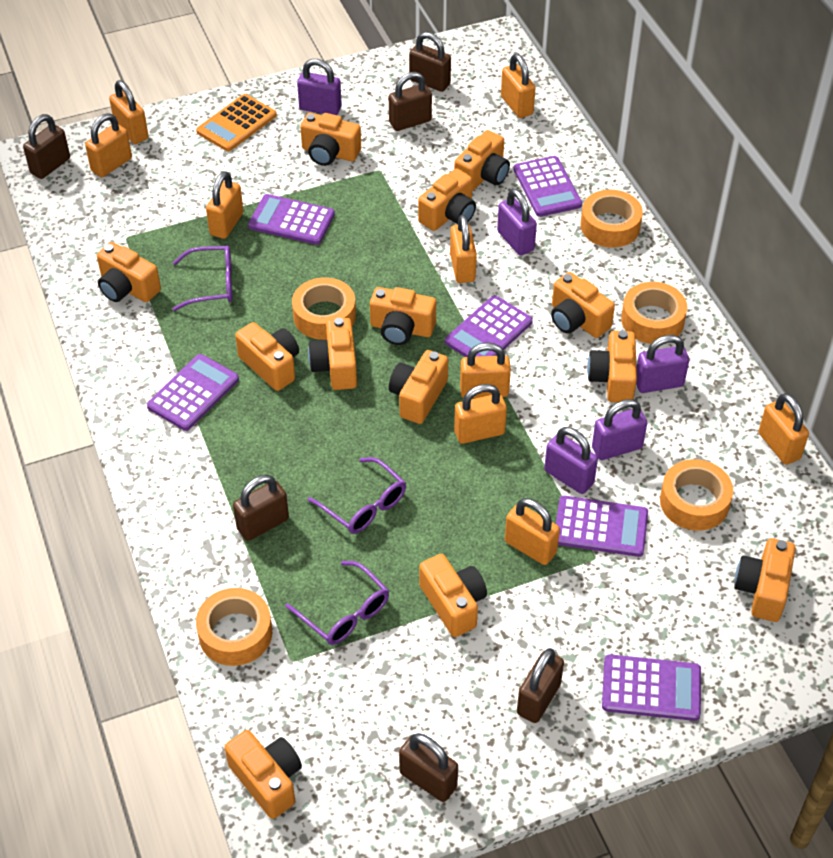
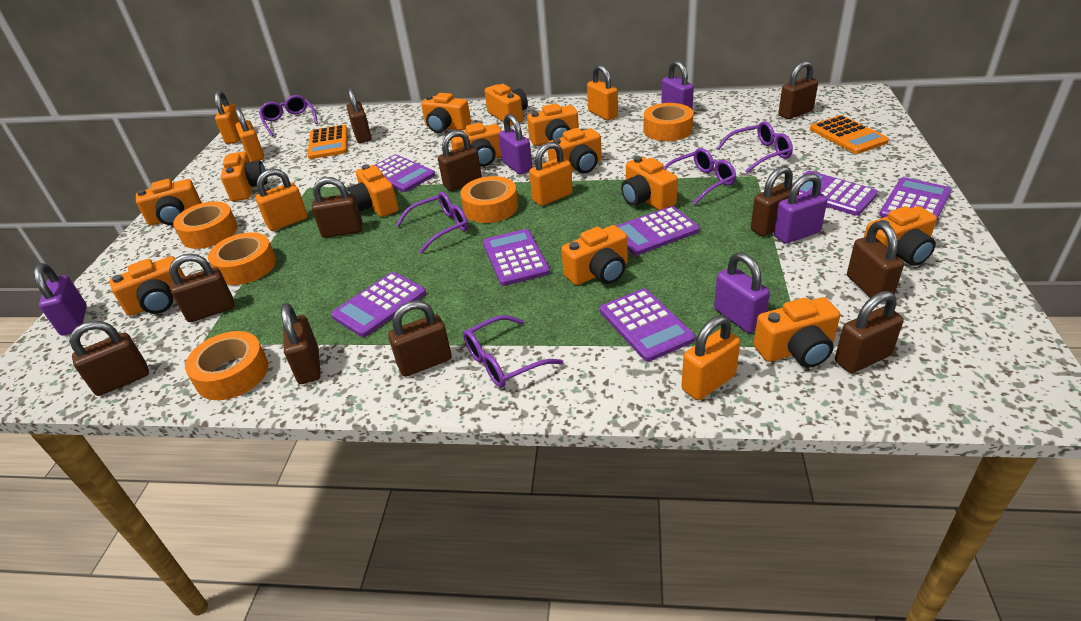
brown padlock: 6 -> 11
orange calculator: 1 -> 2
orange padlock: 9 -> 6
purple calculator: 6 -> 7
purple glasses: 3 -> 5

